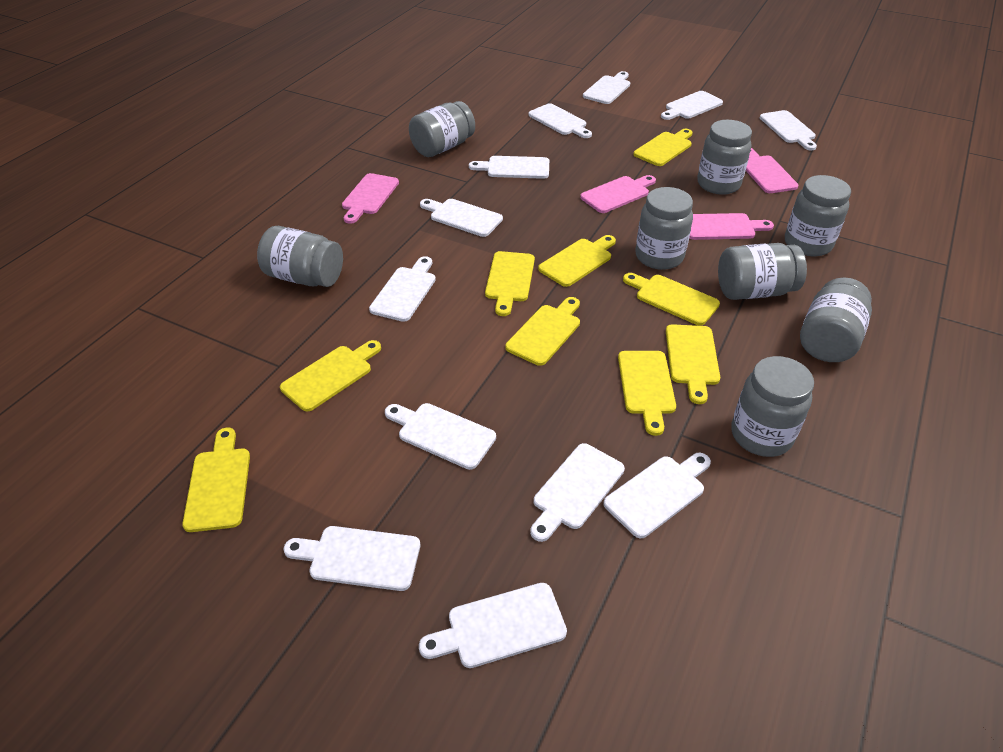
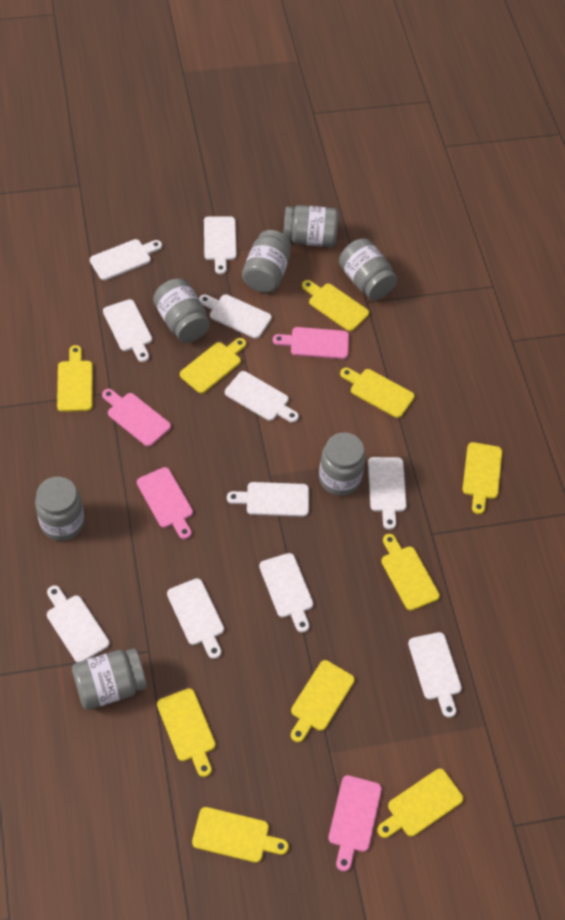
grey jar: 8 -> 7
white cutting board: 12 -> 11
yellow cutting board: 9 -> 10

